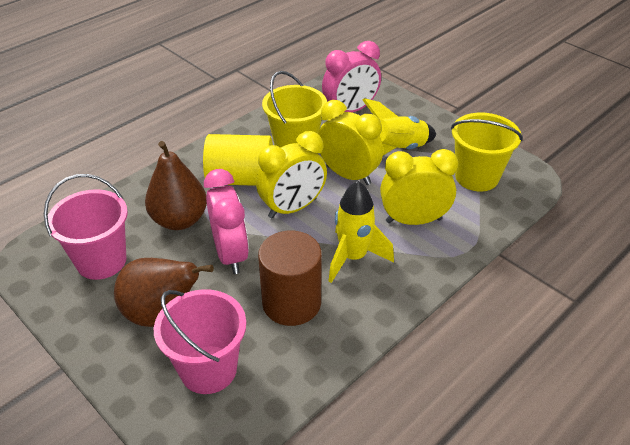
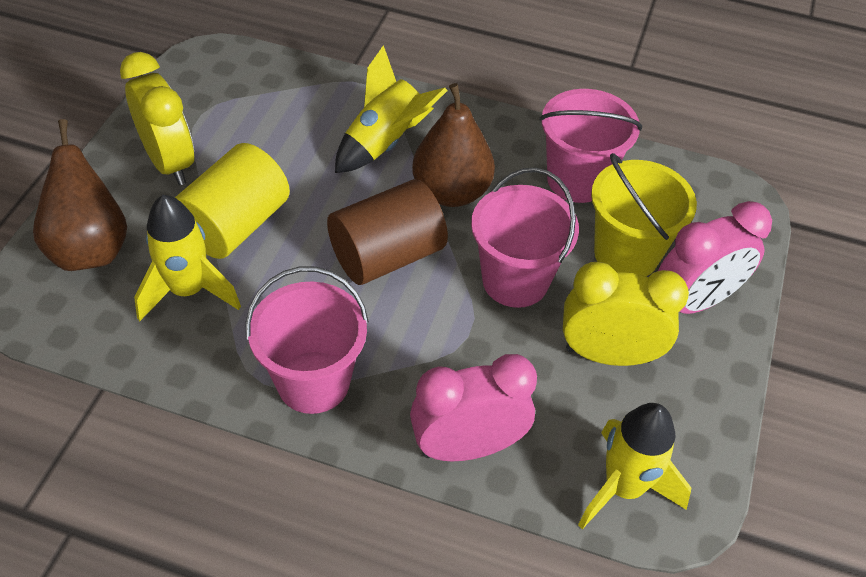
pink bucket: 2 -> 3
yellow bucket: 2 -> 1
yellow clock: 3 -> 2
yellow rocket: 2 -> 3

